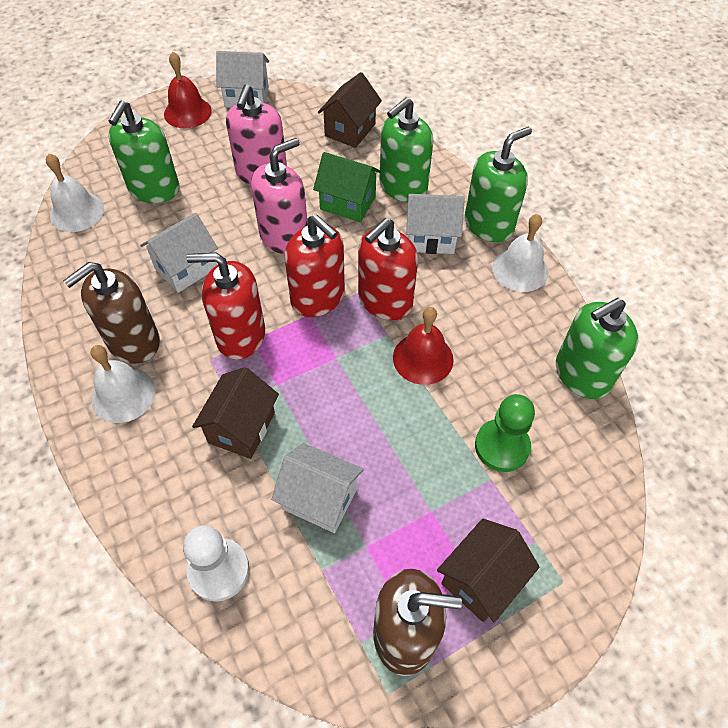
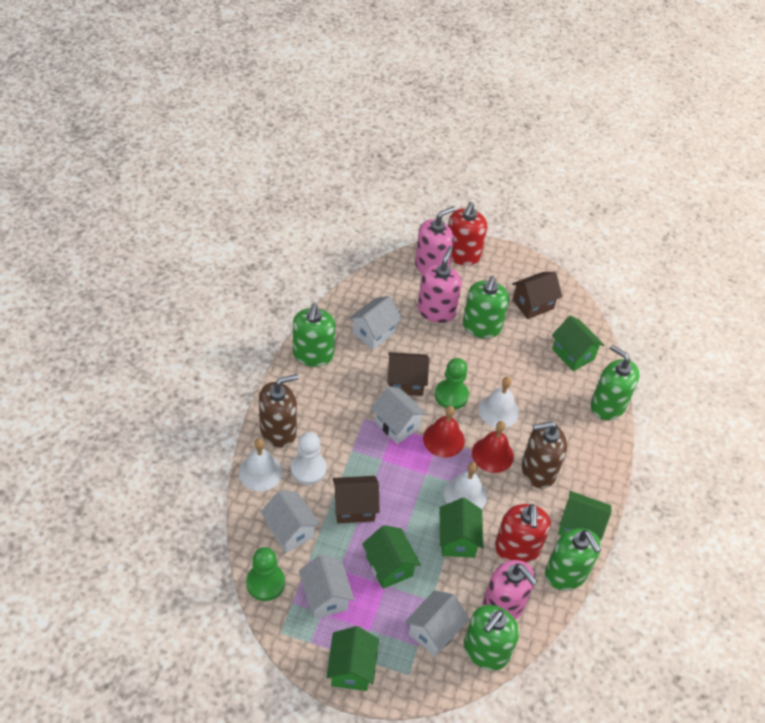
green house: 1 -> 5
green pawn: 1 -> 2
green soap dispenser: 4 -> 5
pink soap dispenser: 2 -> 3
red soap dispenser: 3 -> 2
white house: 4 -> 5

